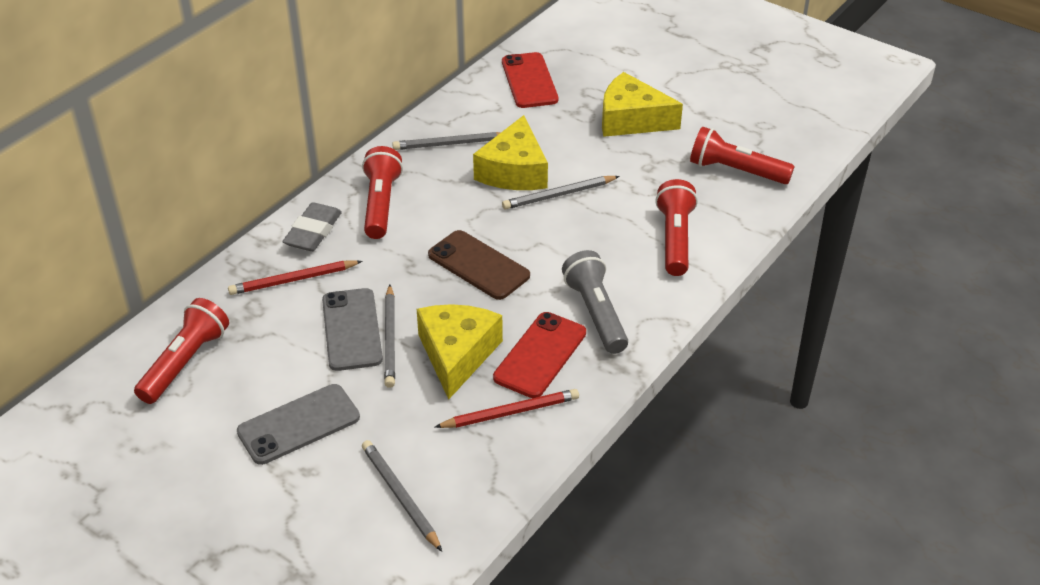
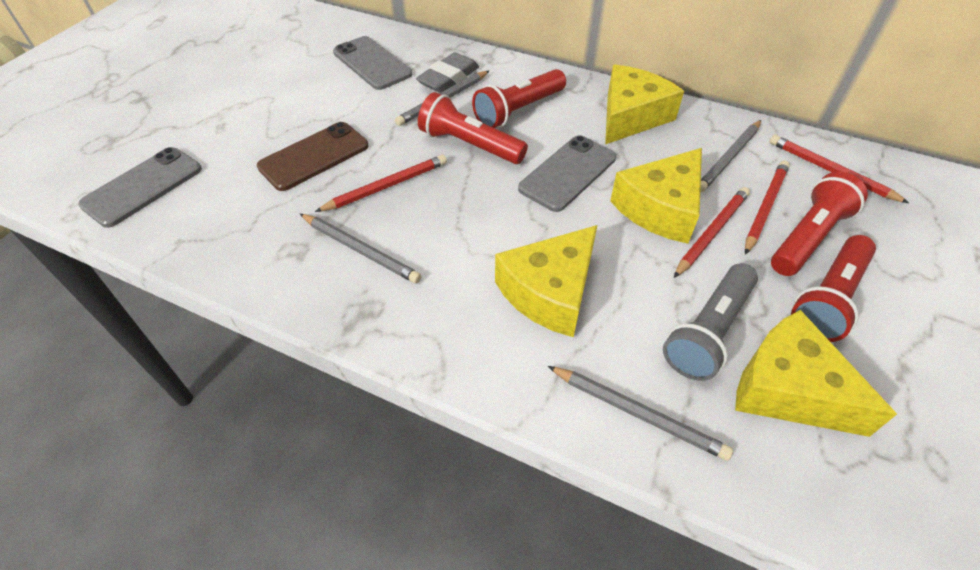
grey phone: 2 -> 3
red pencil: 2 -> 4
red phone: 2 -> 0
yellow cheese: 3 -> 4

